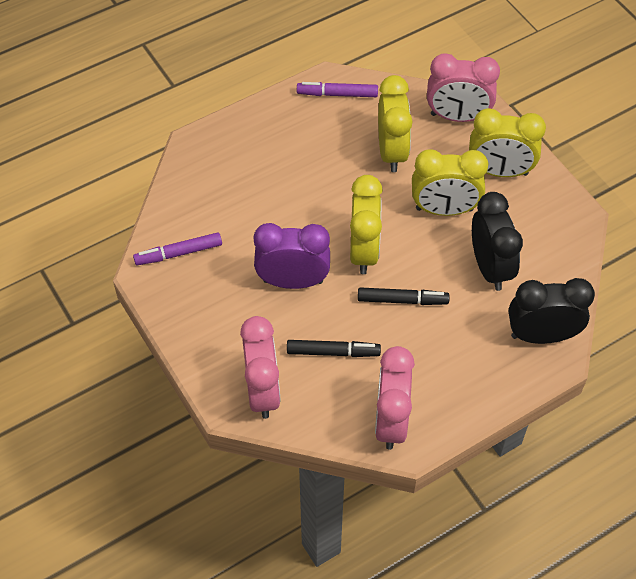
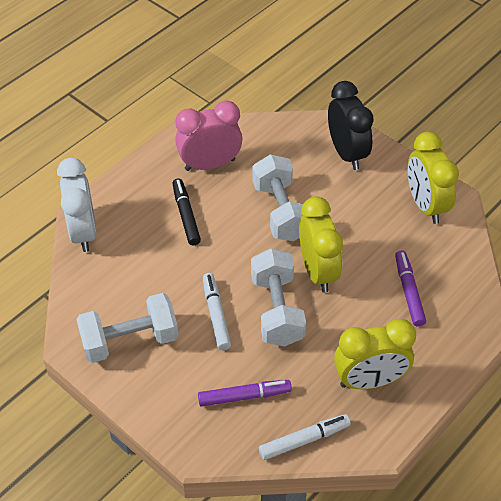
black clock: 2 -> 1
black marker: 2 -> 1
pink clock: 3 -> 1
purple clock: 1 -> 0
white clock: 0 -> 1
white dumbbell: 0 -> 3
white marker: 0 -> 2
yellow clock: 4 -> 3

